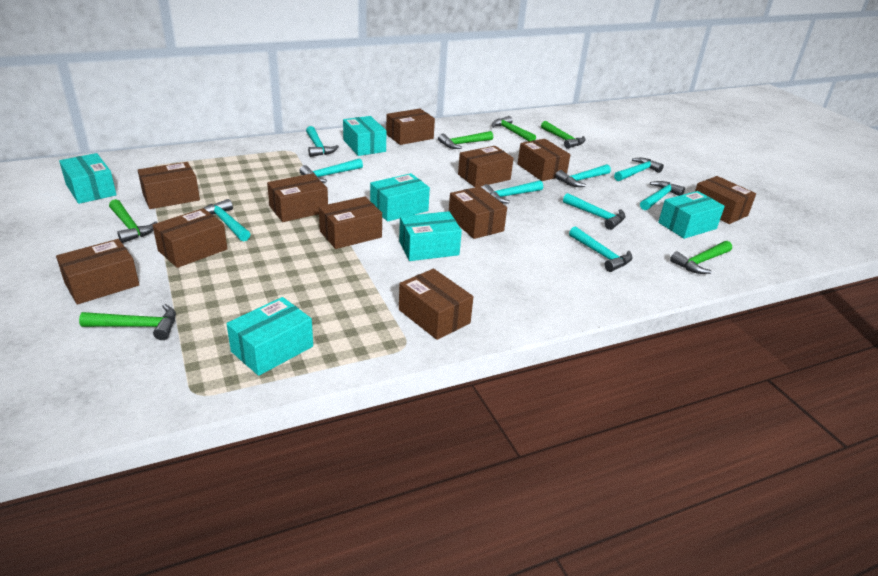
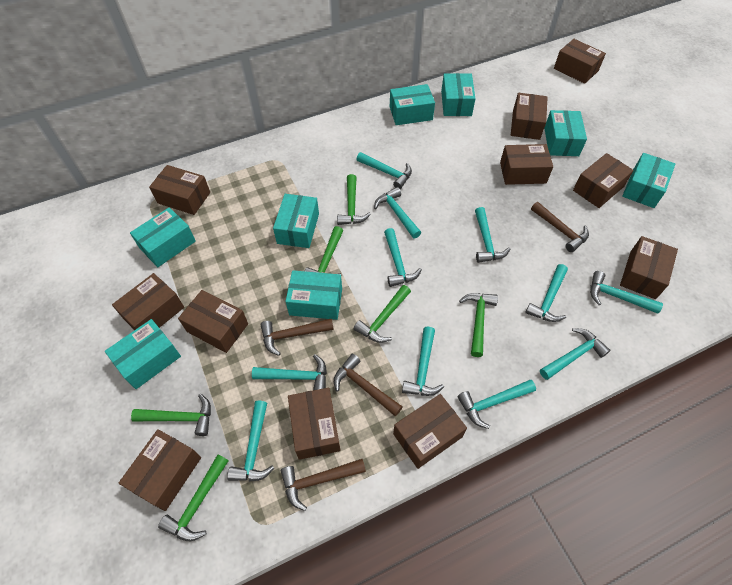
brown hammer: 0 -> 4
turquoise box: 6 -> 8
turquoise hammer: 9 -> 11

